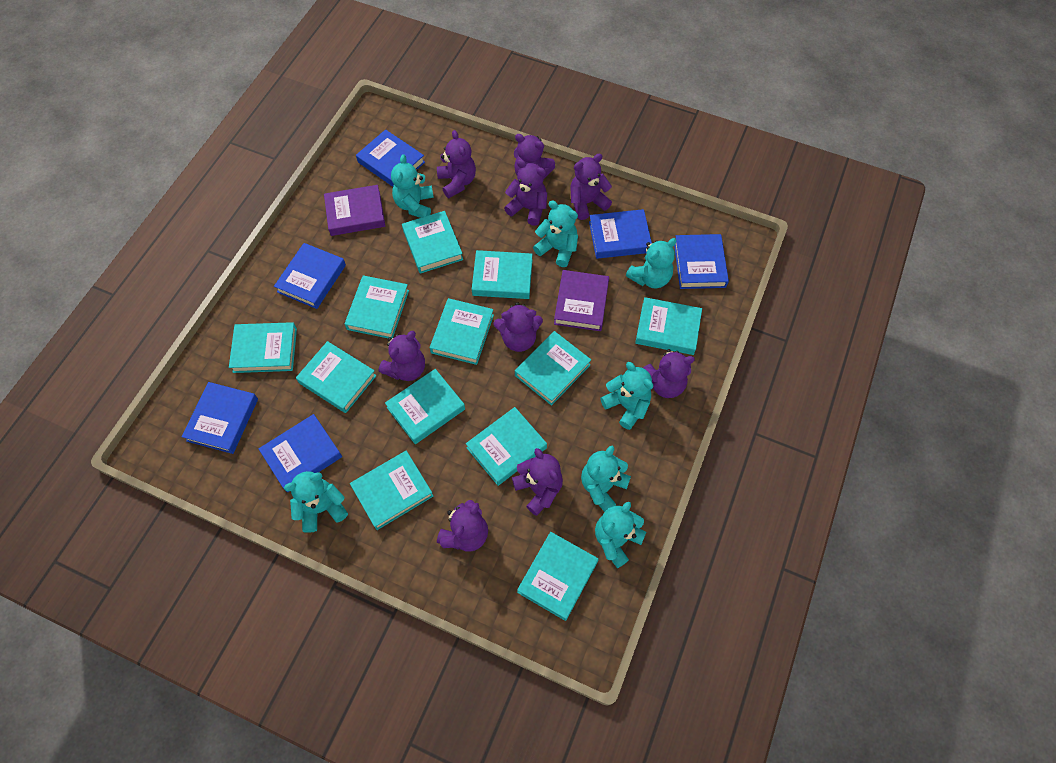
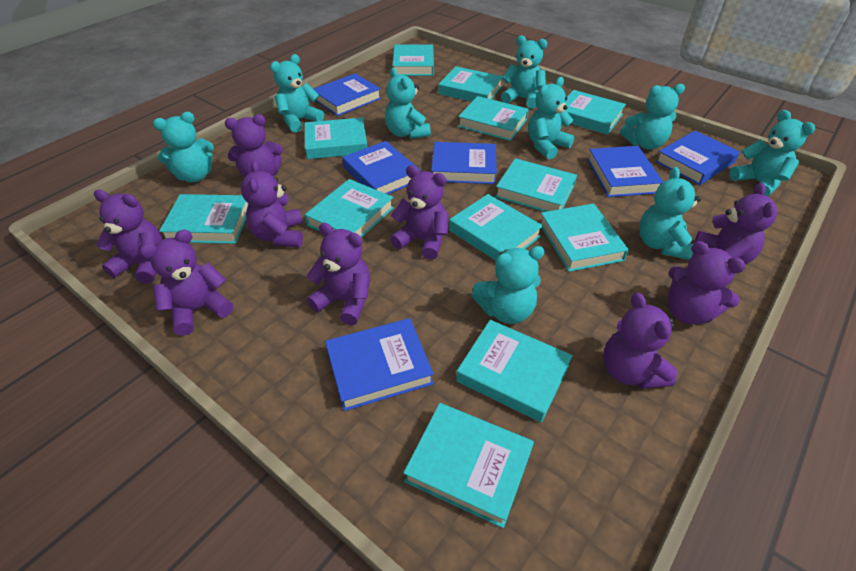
purple book: 2 -> 0
turquoise teddy bear: 7 -> 9

